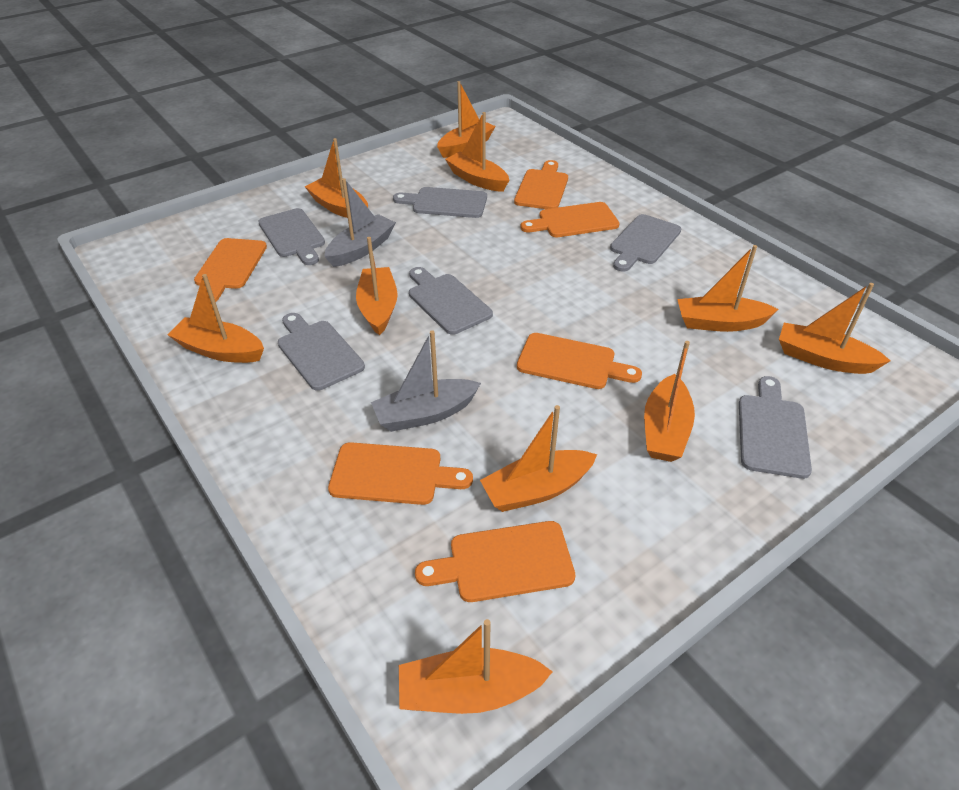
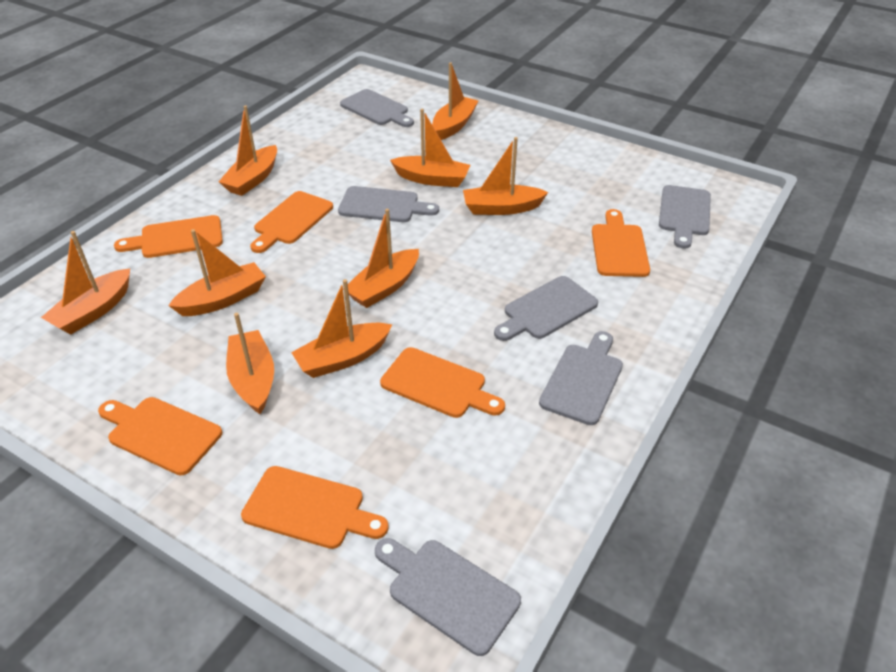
grey boat: 2 -> 0
orange boat: 10 -> 9

